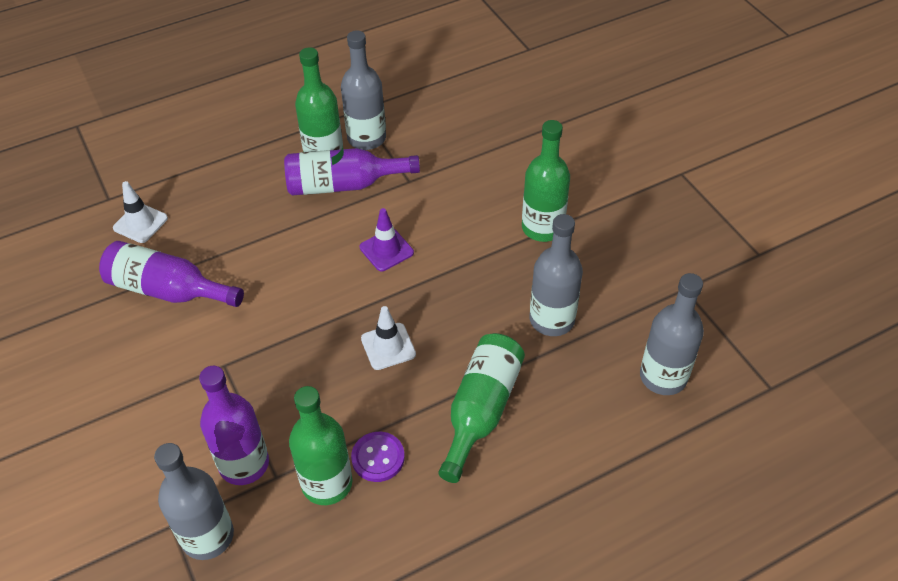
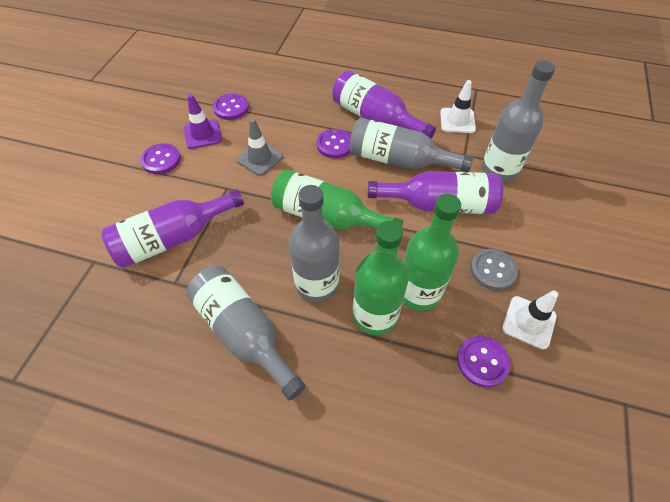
green bottle: 4 -> 3
grey button: 0 -> 1
grey traffic cone: 0 -> 1
purple button: 1 -> 4

